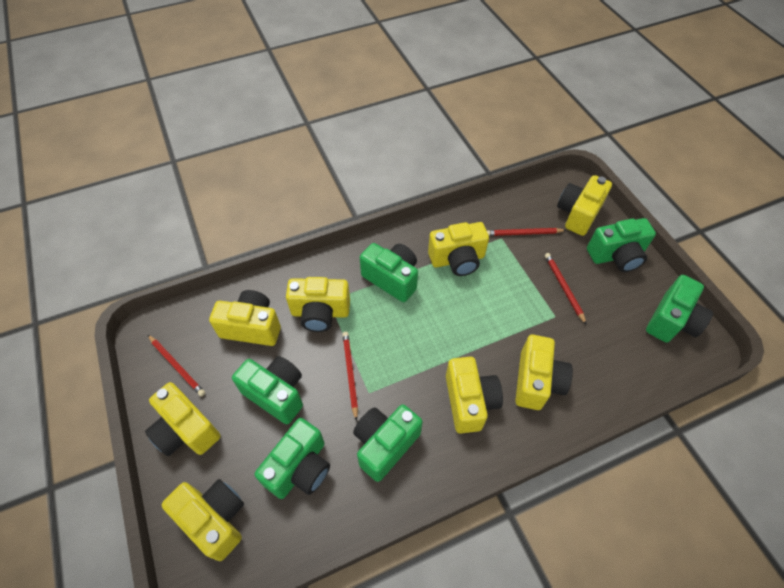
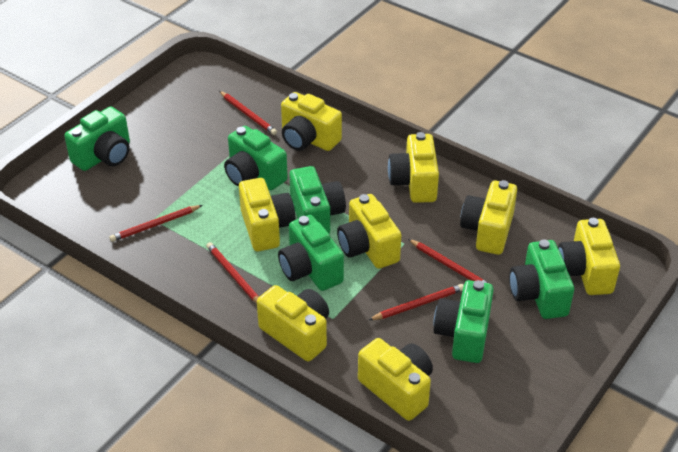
red pencil: 4 -> 5

